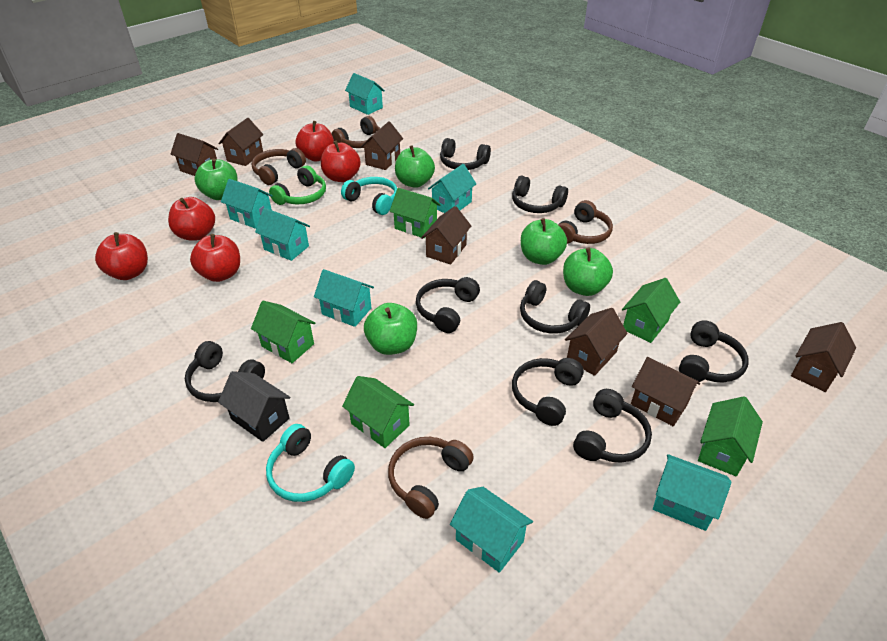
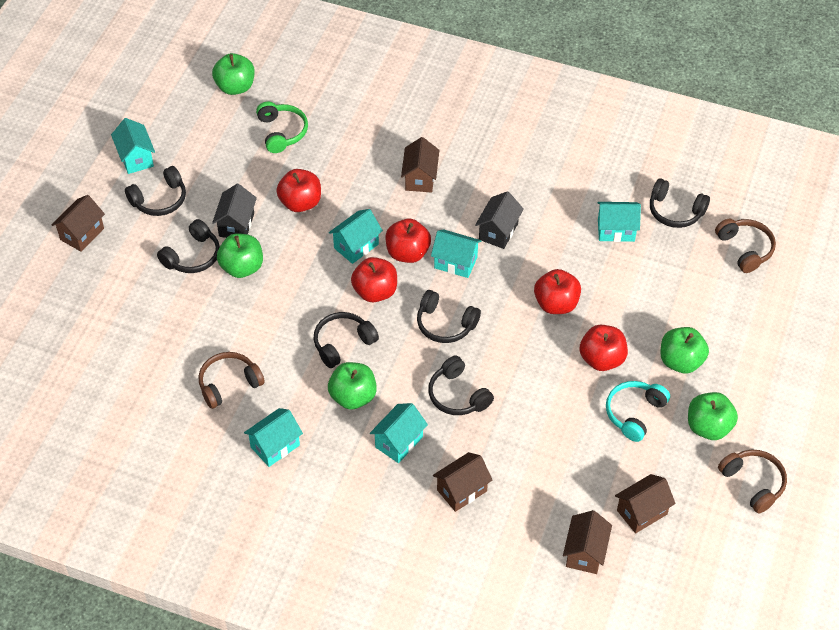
black headphones: 8 -> 6
black house: 1 -> 2
brown headphones: 4 -> 3
brown house: 7 -> 5
green house: 5 -> 0
turquoise headphones: 2 -> 1
turquoise house: 7 -> 6

